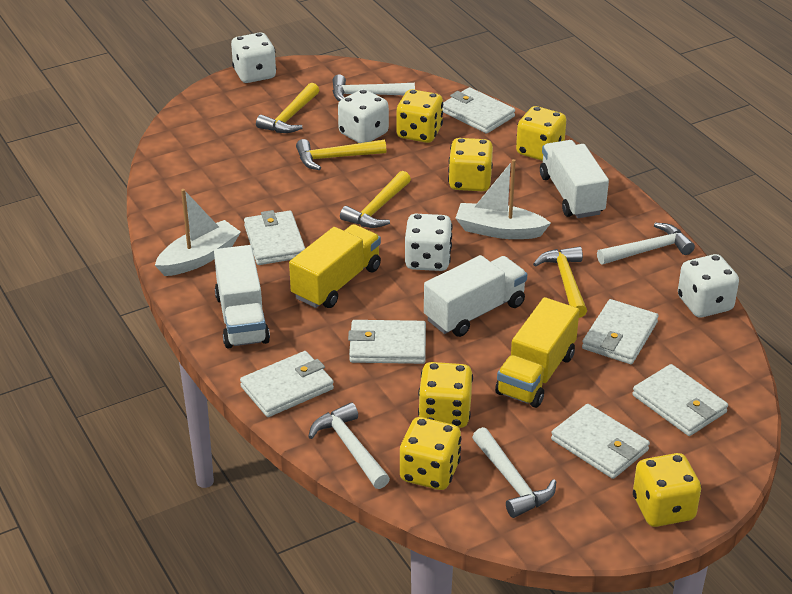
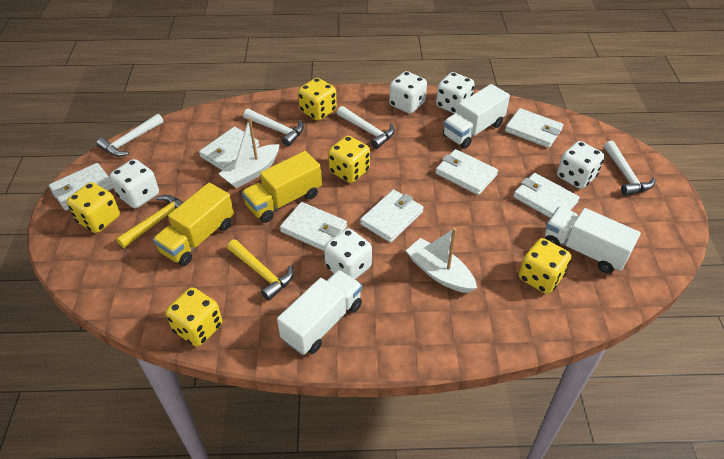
white dice: 4 -> 5
yellow dice: 6 -> 5
yellow hammer: 4 -> 2

